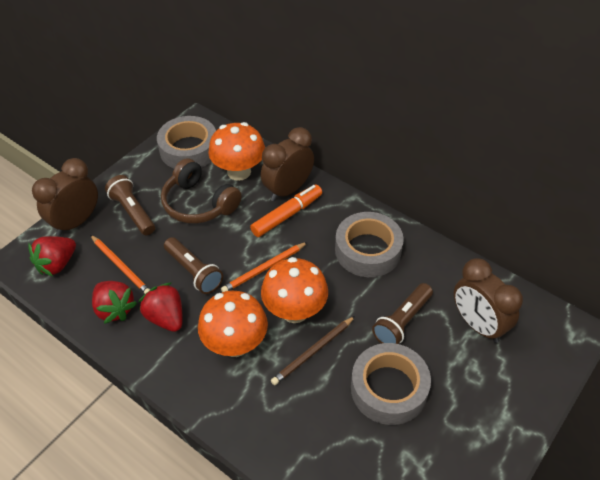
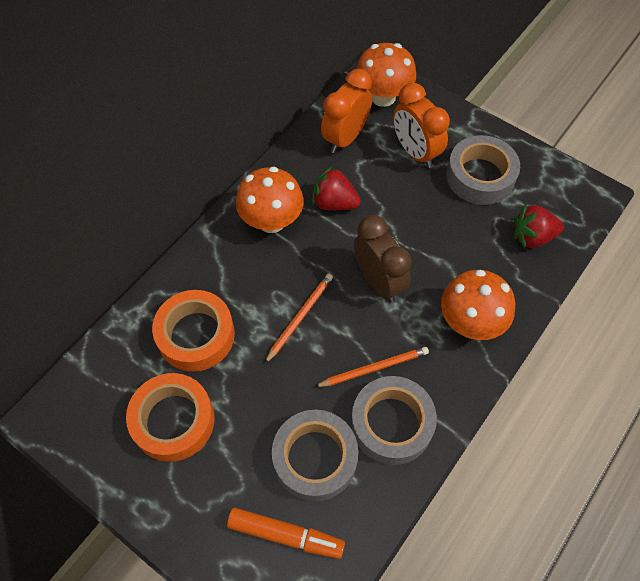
brown clock: 3 -> 1
brown flashlight: 3 -> 0
brown headphones: 1 -> 0
brown pencil: 1 -> 0
orange clock: 0 -> 2
orange tape: 0 -> 2
red strawberry: 3 -> 2

